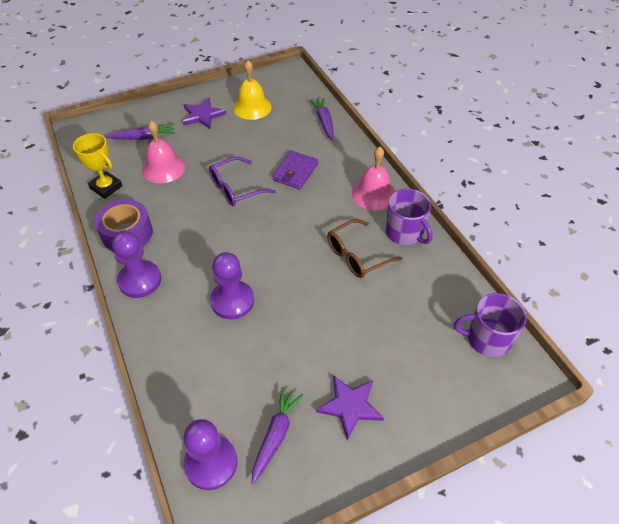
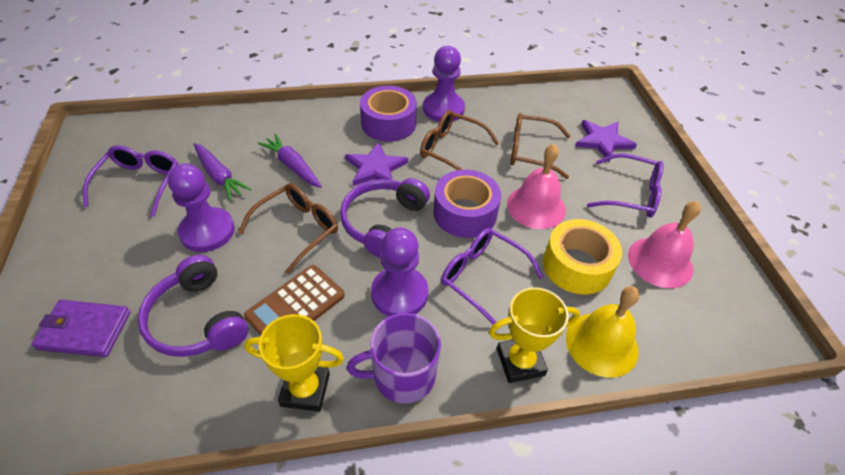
brown calculator: 0 -> 1
brown glasses: 1 -> 3
purple carrot: 3 -> 2
purple glasses: 1 -> 3
purple headphones: 0 -> 2
purple mug: 2 -> 1
purple tape: 1 -> 2
yellow tape: 0 -> 1
yellow trophy: 1 -> 2

